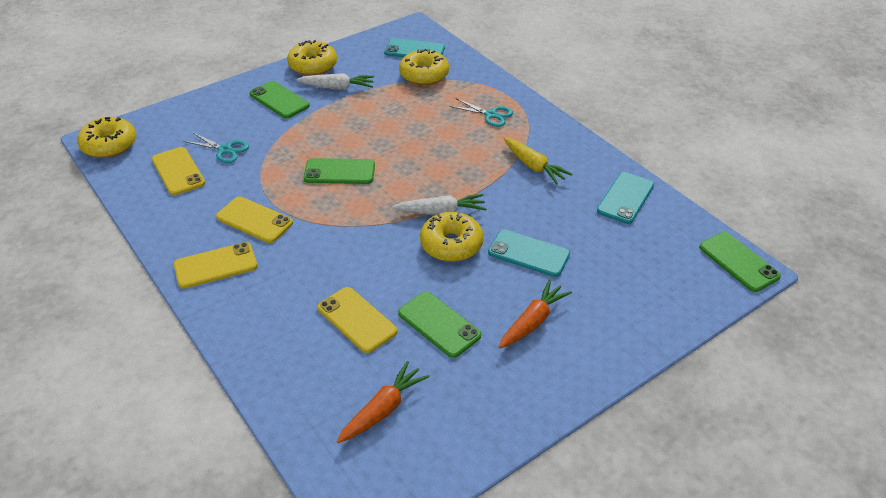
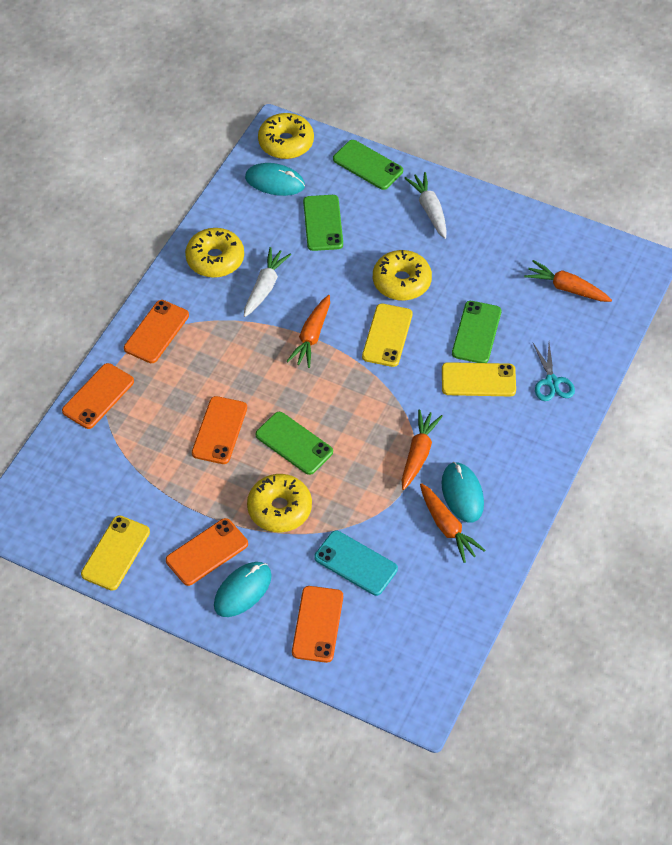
orange carrot: 2 -> 4
orange phone: 0 -> 5
turquoise mouse: 0 -> 3
turquoise phone: 3 -> 1
turquoise scissors: 2 -> 1
yellow carrot: 1 -> 0
yellow phone: 4 -> 3

